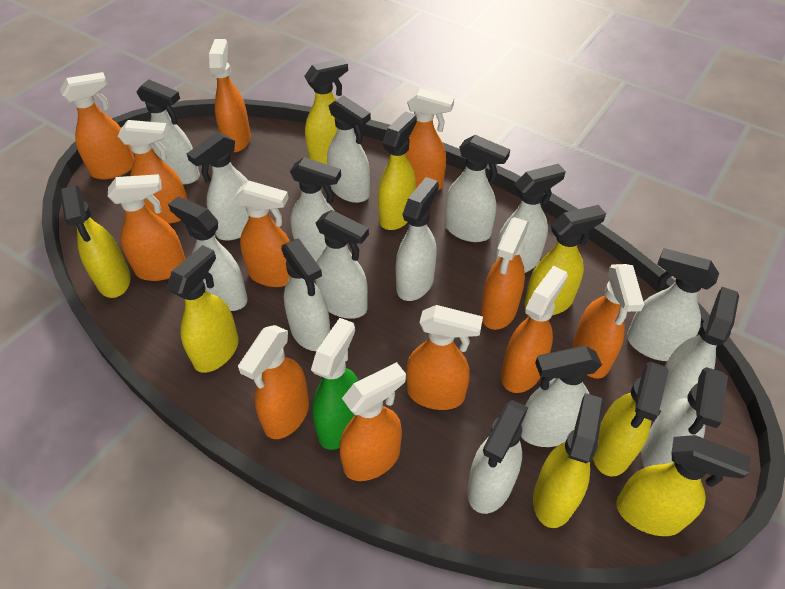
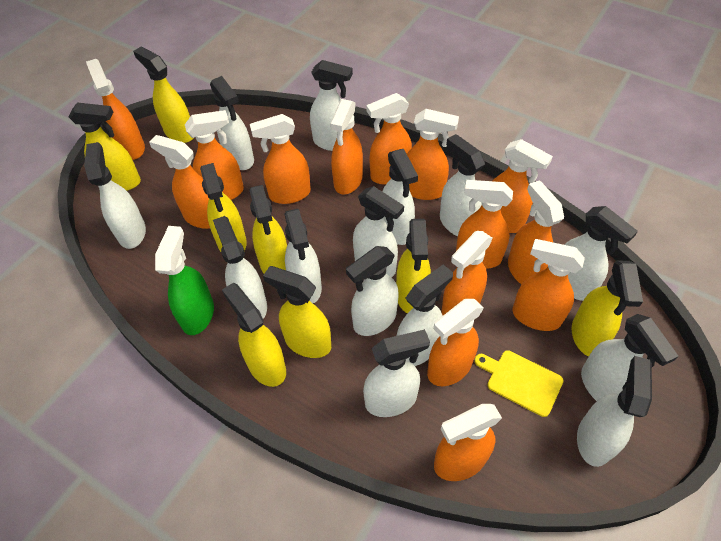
orange spray bottle: 12 -> 14
white spray bottle: 15 -> 14
yellow cutting board: 0 -> 1

